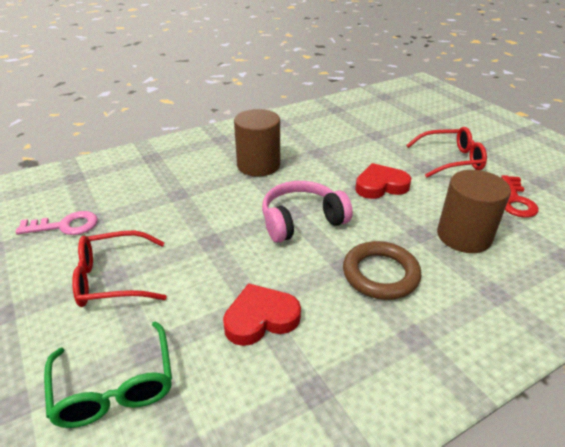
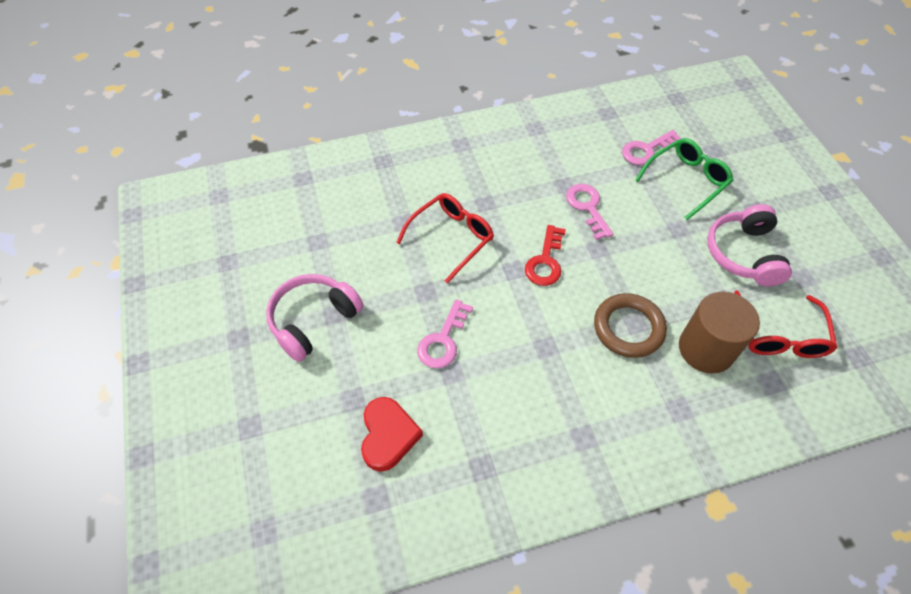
brown cylinder: 2 -> 1
pink headphones: 1 -> 2
pink key: 1 -> 3
red heart: 2 -> 1

